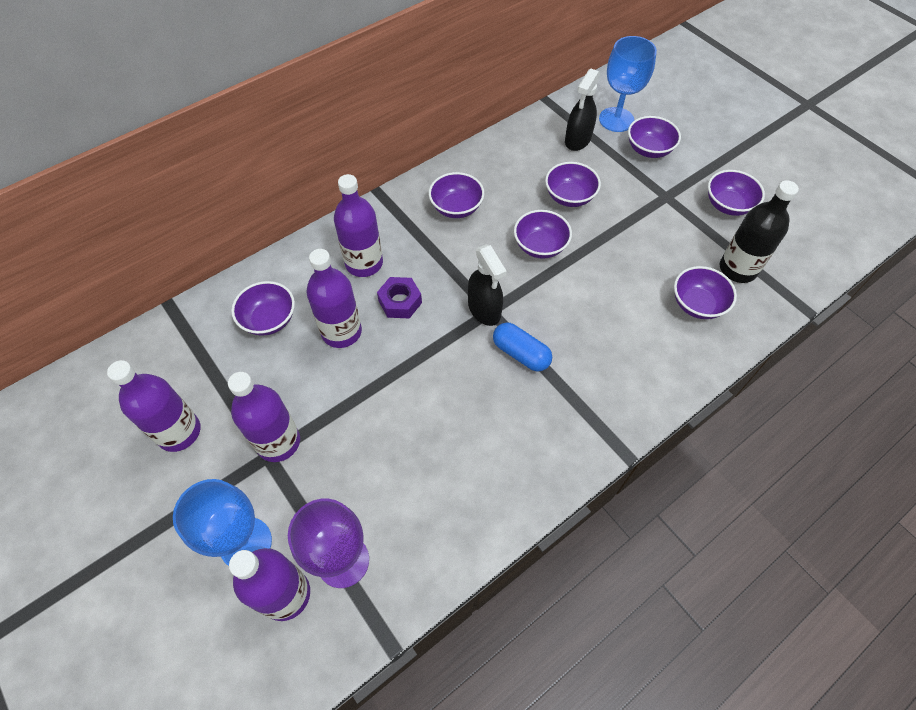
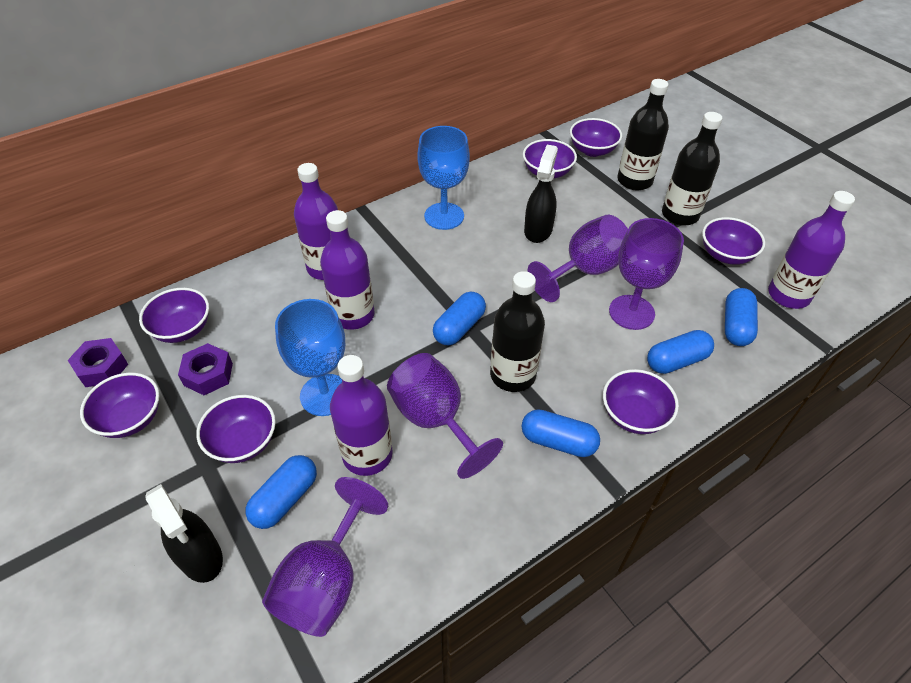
black bottle: 1 -> 3
blue capsule: 1 -> 5
purple bottle: 5 -> 4
purple goblet: 1 -> 4
purple nut: 1 -> 2

